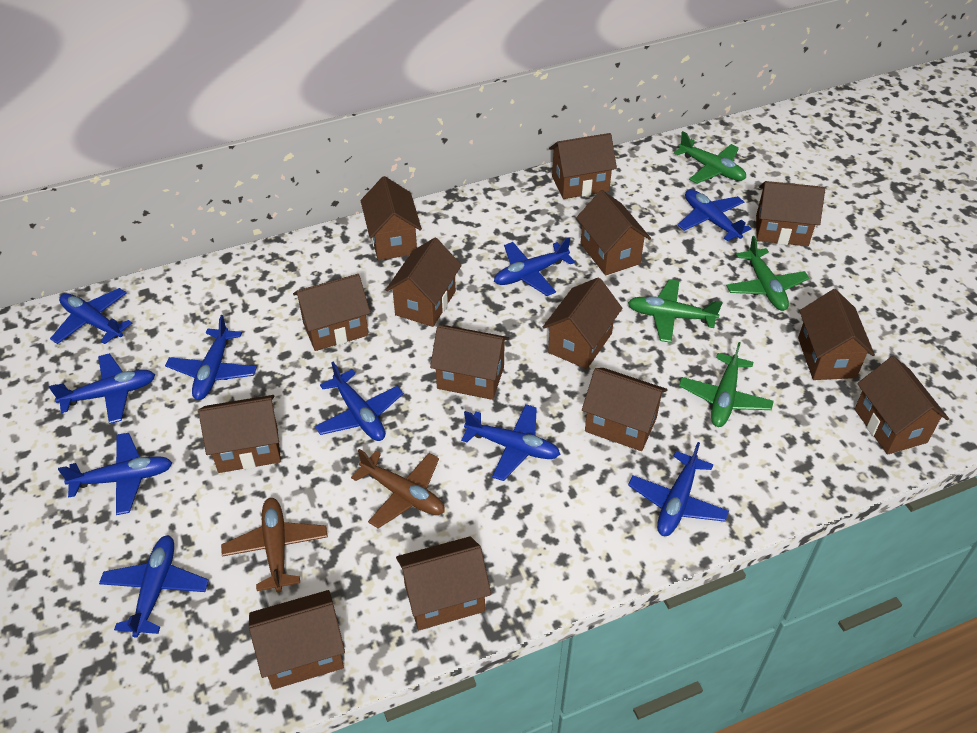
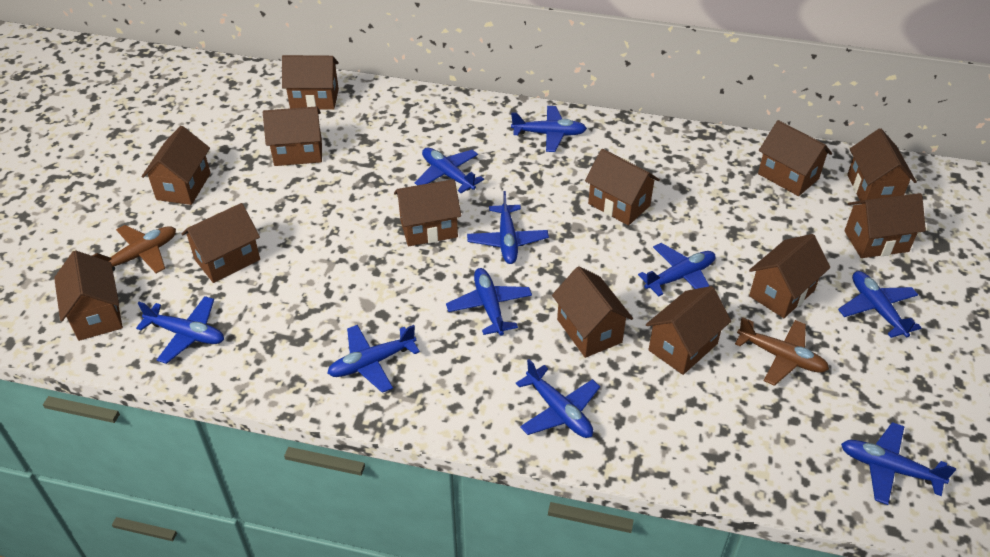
brown house: 14 -> 13
green plane: 4 -> 0

